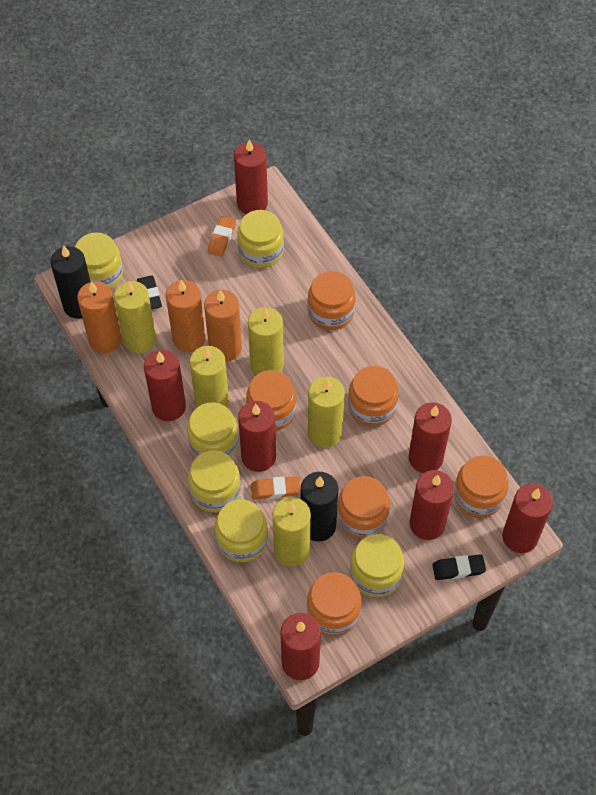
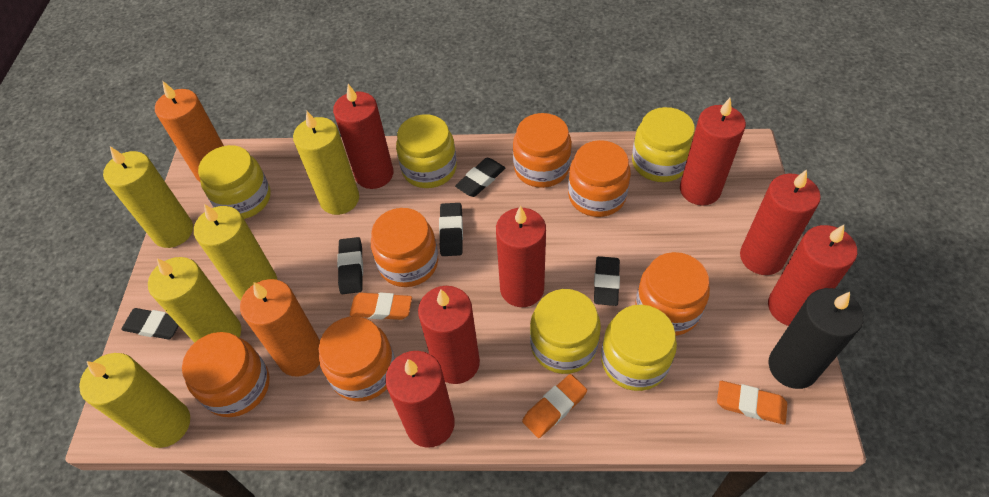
black candle: 2 -> 1
black eraser: 2 -> 5
orange candle: 3 -> 2
orange eraser: 2 -> 3
yellow jar: 6 -> 5

